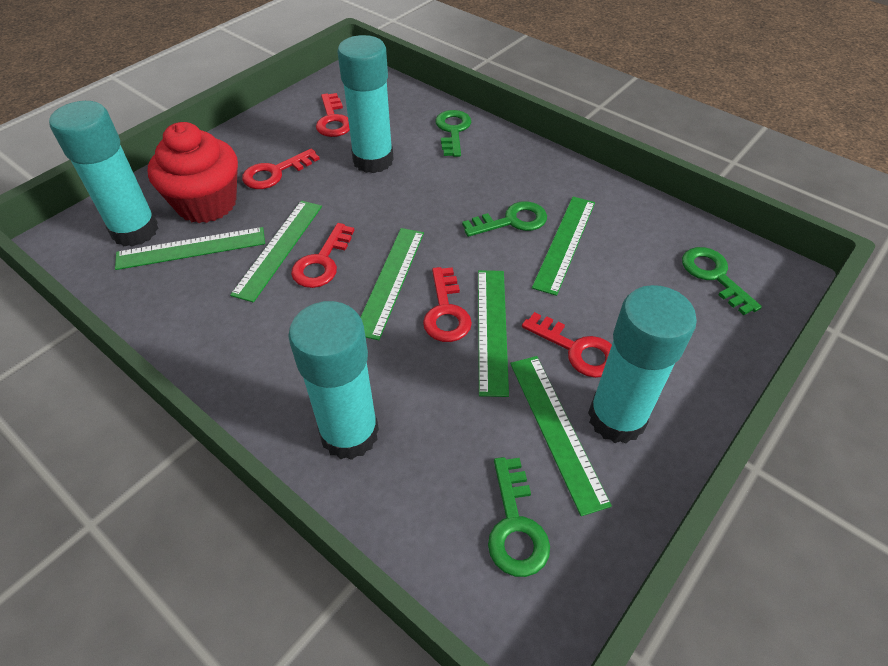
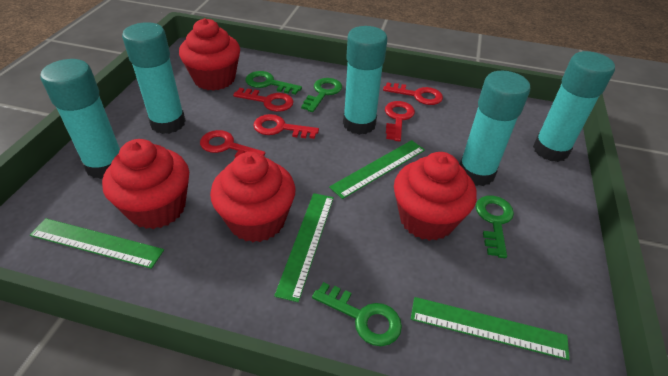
green ruler: 6 -> 4
red cupcake: 1 -> 4
turquoise glue stick: 4 -> 5

